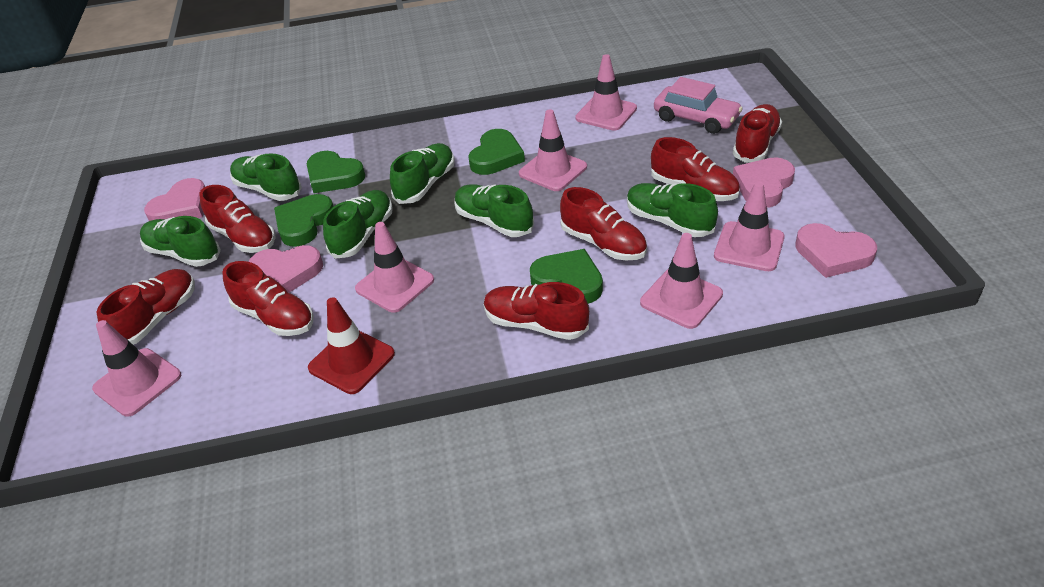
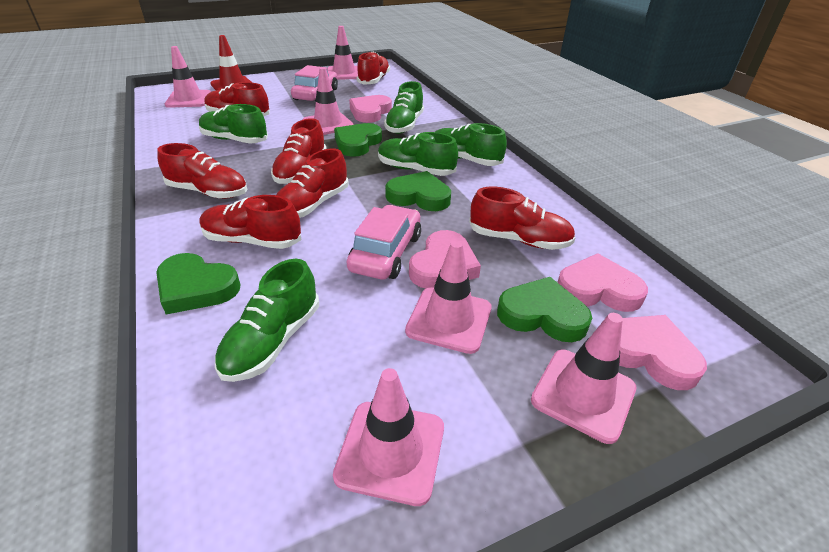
green shoe: 6 -> 5
pink car: 1 -> 2

